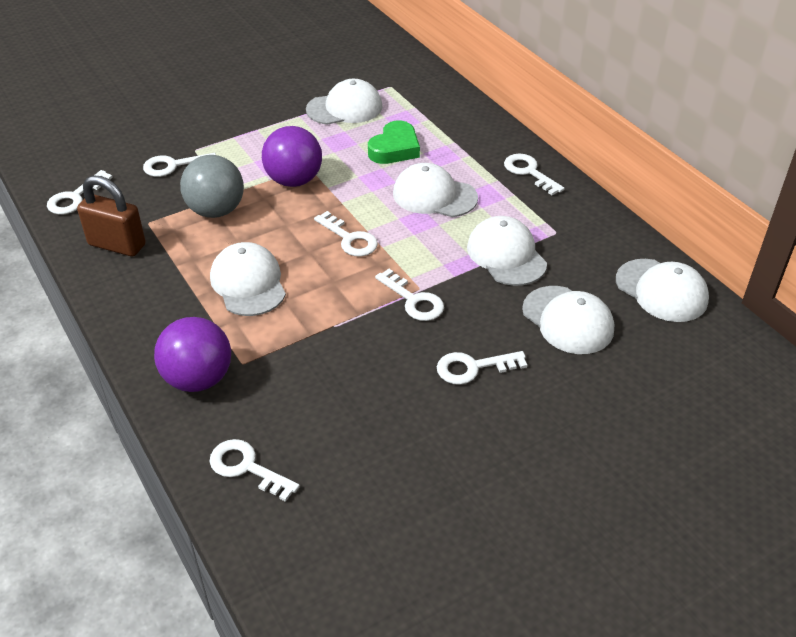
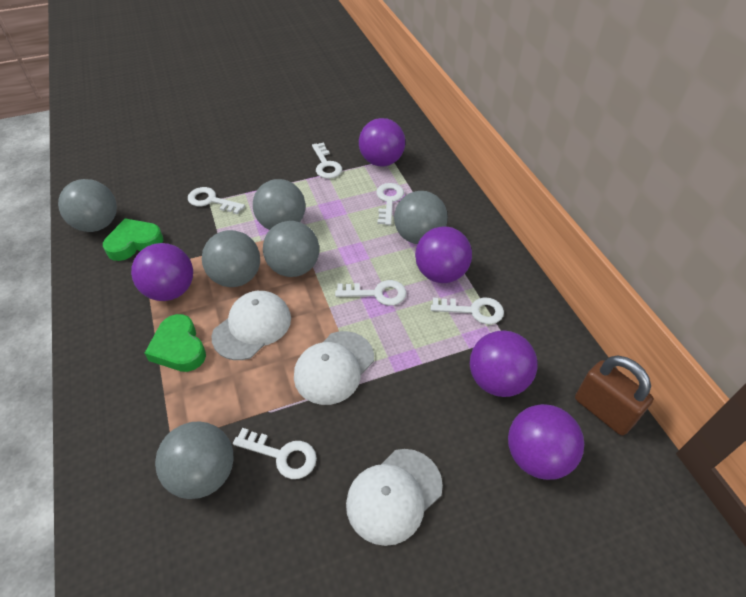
green heart: 1 -> 2
grey ball: 1 -> 6
purple ball: 2 -> 5
white cap: 6 -> 3
white key: 7 -> 6

